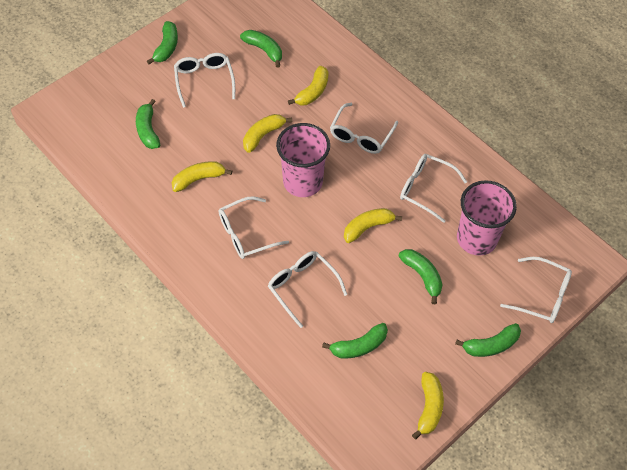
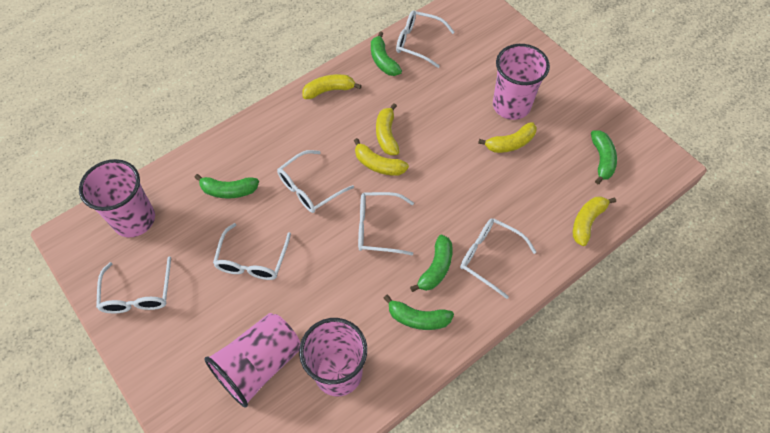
green banana: 6 -> 5
pink cup: 2 -> 4

